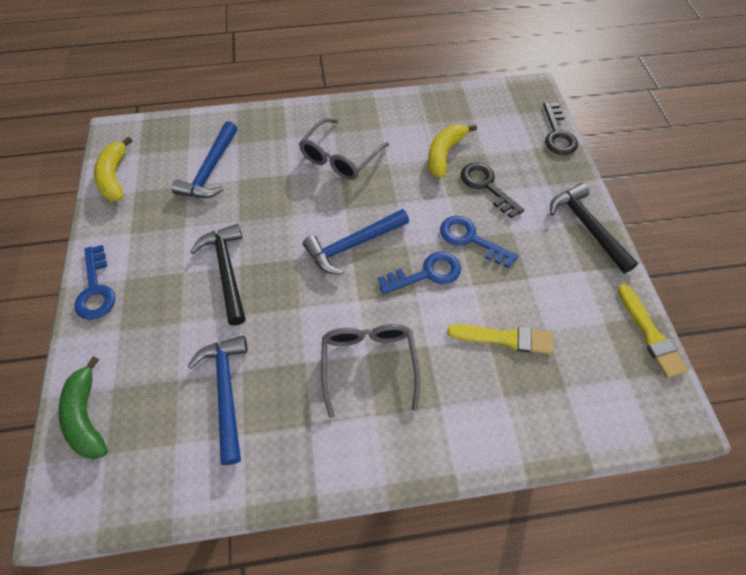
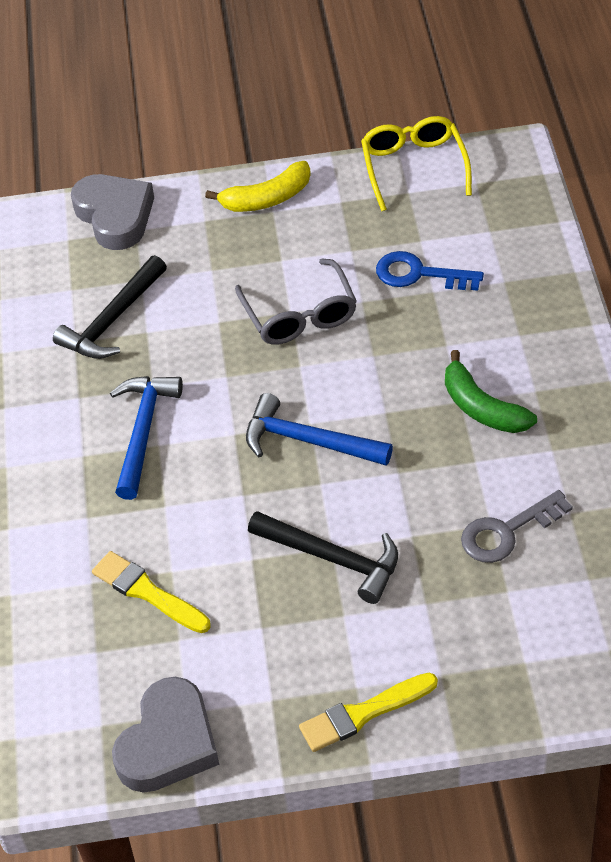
black key: 2 -> 0
blue hammer: 3 -> 2
blue key: 3 -> 1
grey glasses: 2 -> 1
grey heart: 0 -> 2
grey key: 0 -> 1
yellow banana: 2 -> 1
yellow glasses: 0 -> 1

